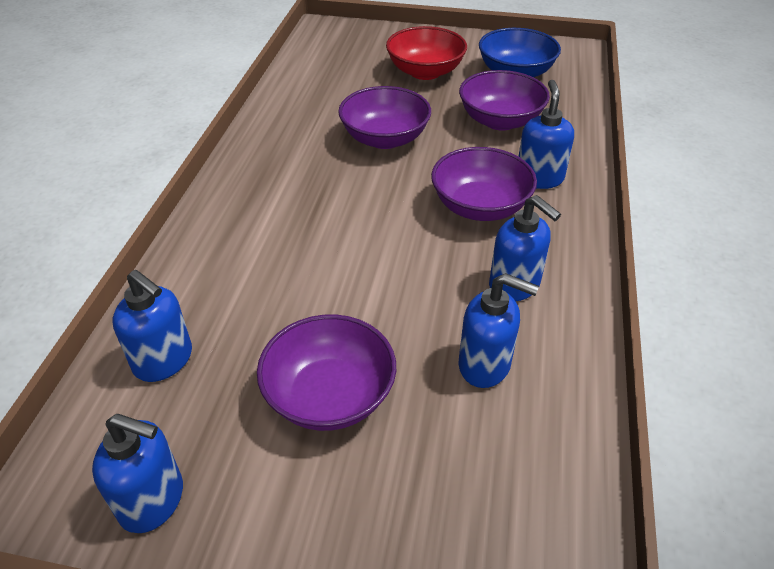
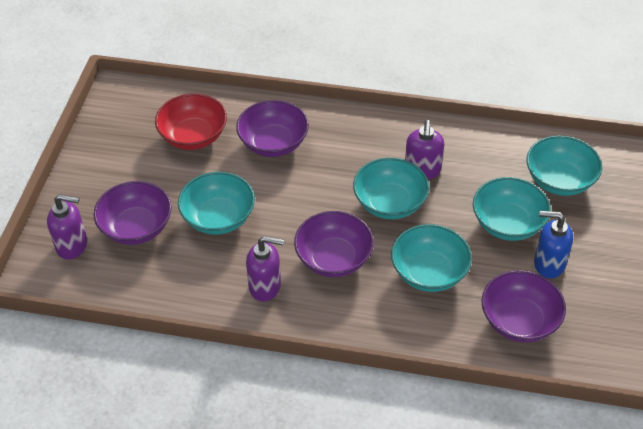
blue bowl: 1 -> 0
blue soap dispenser: 5 -> 1
purple soap dispenser: 0 -> 3
turquoise bowl: 0 -> 5

